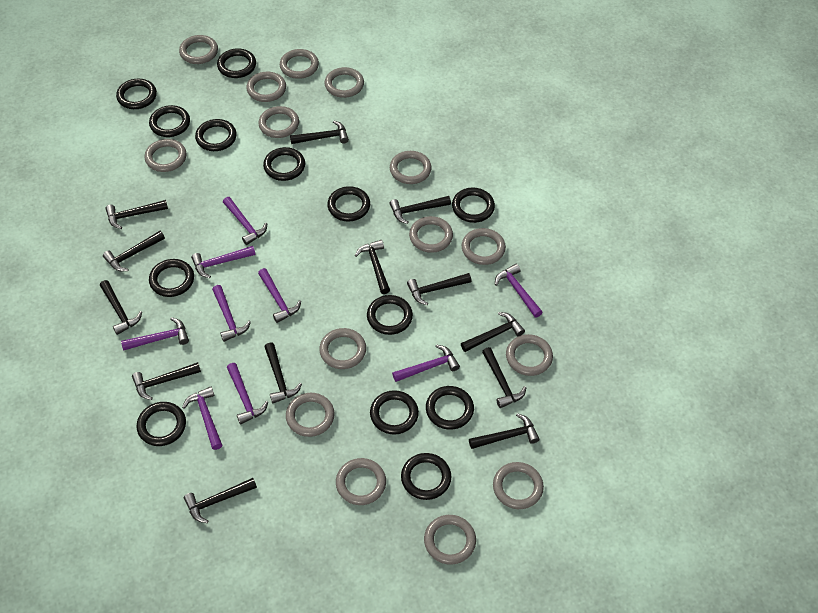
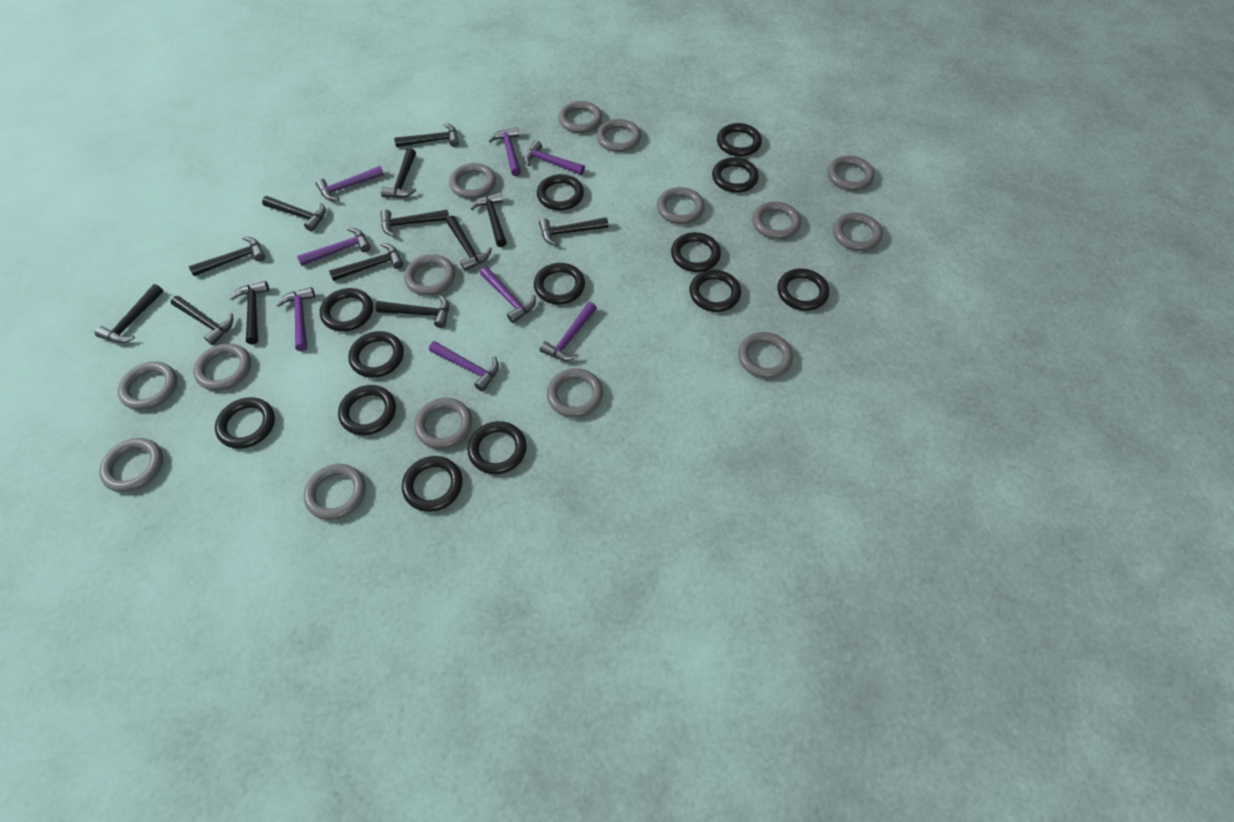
purple hammer: 9 -> 8

